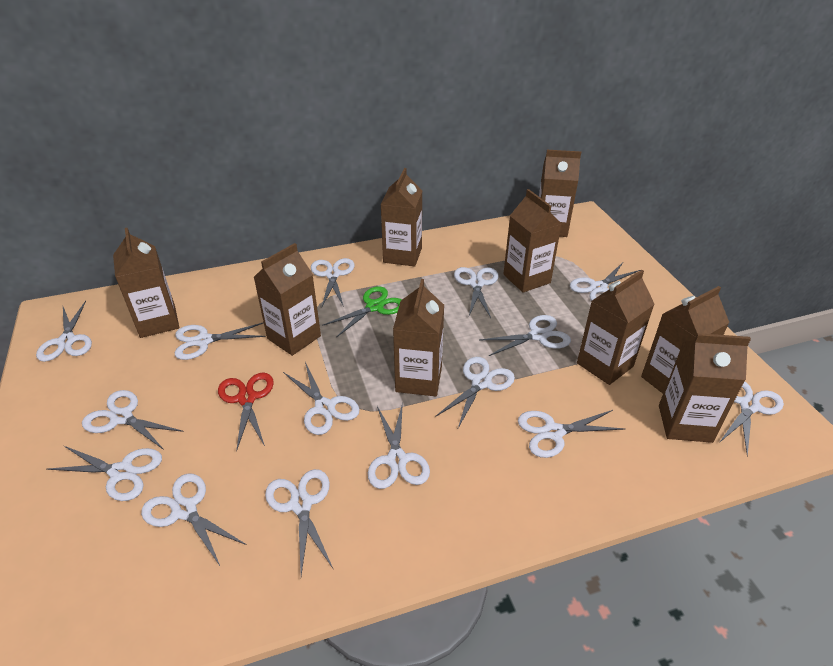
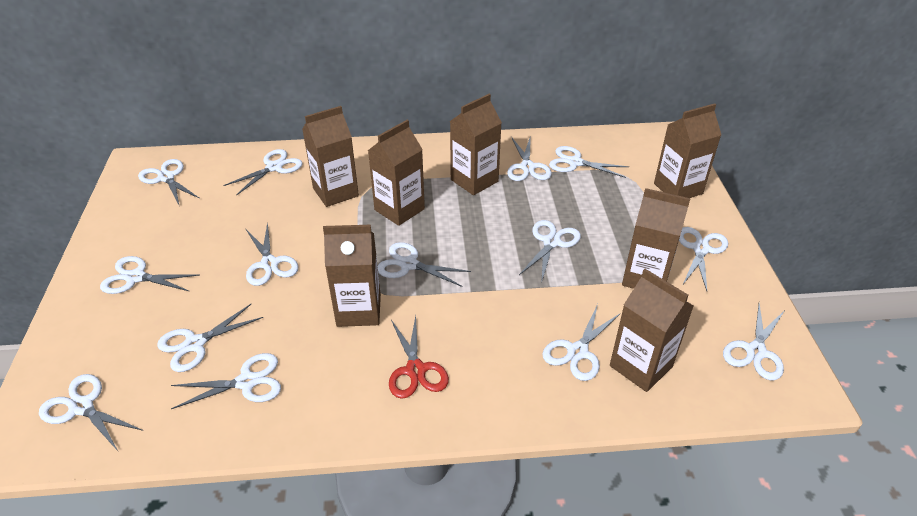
brown carton: 9 -> 7
green scissors: 1 -> 0
white scissors: 15 -> 14

